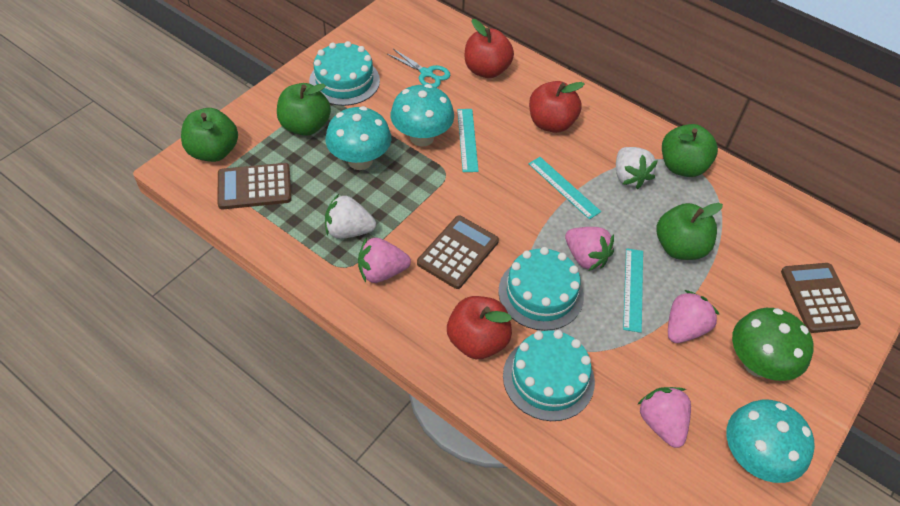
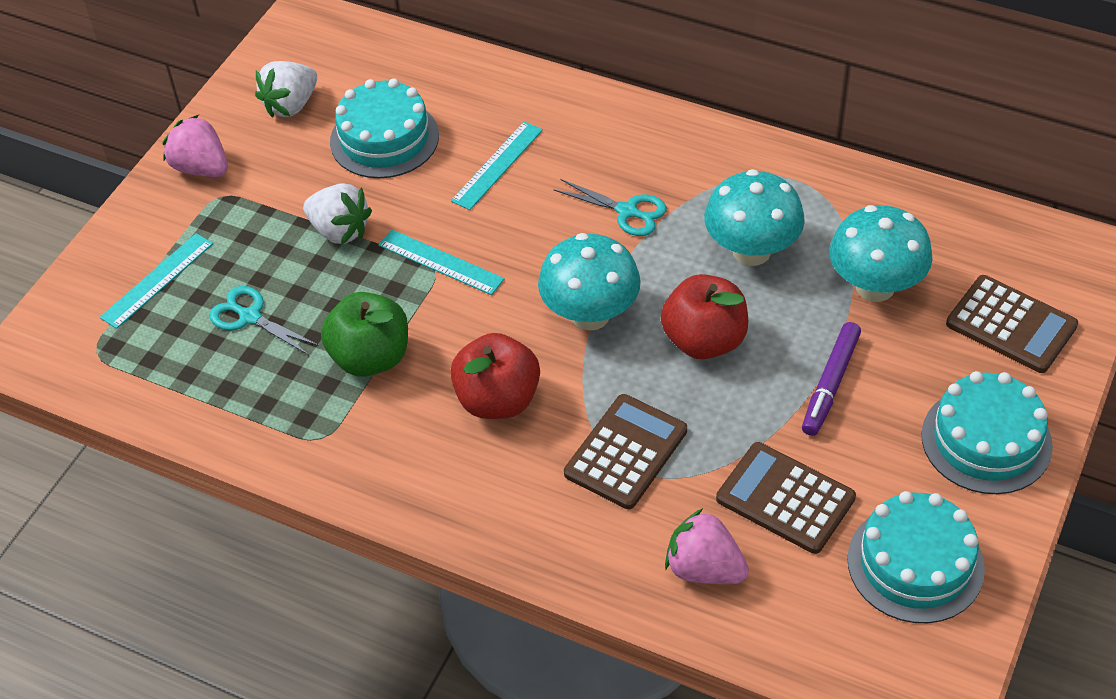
green apple: 4 -> 1
green mushroom: 1 -> 0
pink strawberry: 4 -> 2
purple marker: 0 -> 1
red apple: 3 -> 2
turquoise scissors: 1 -> 2

